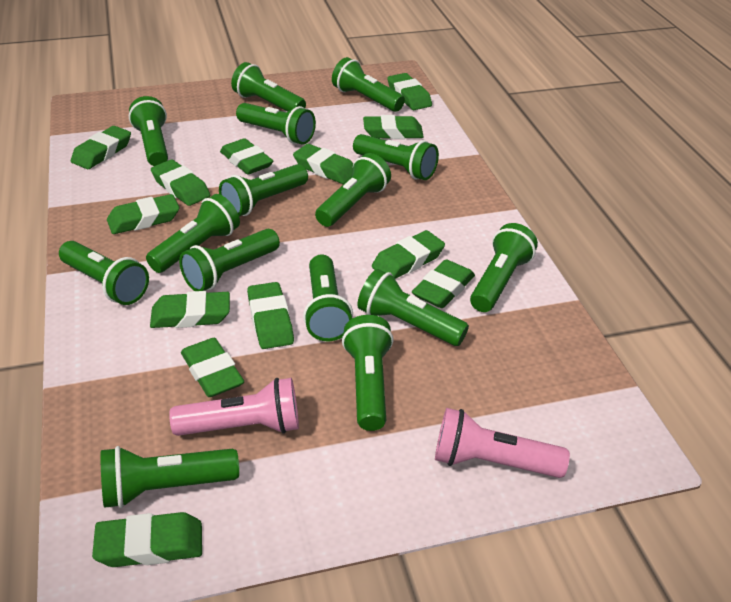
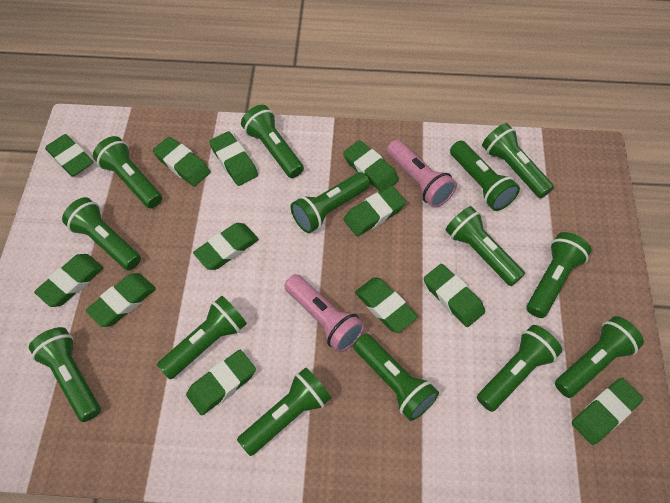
green eraser: 13 -> 12
green flashlight: 15 -> 14

